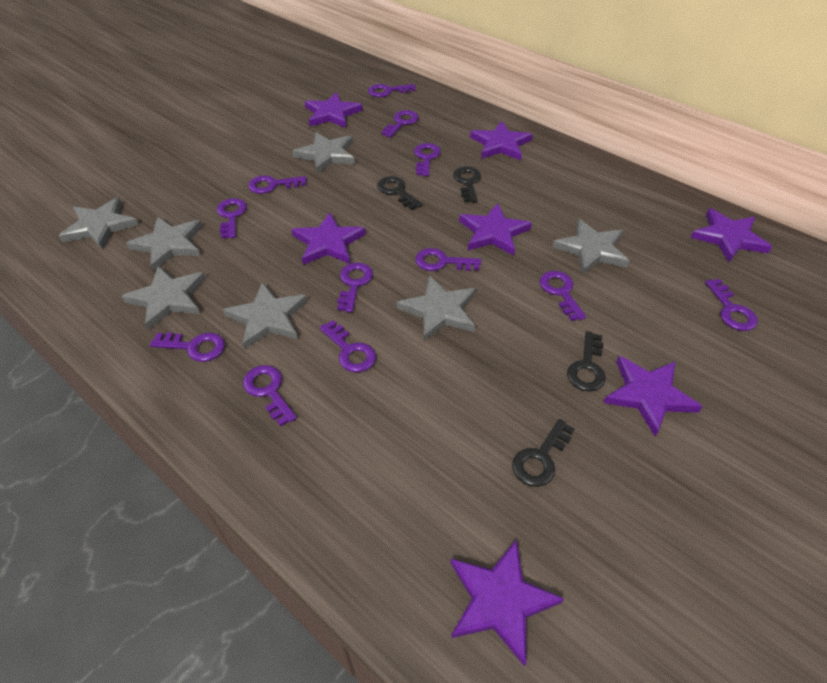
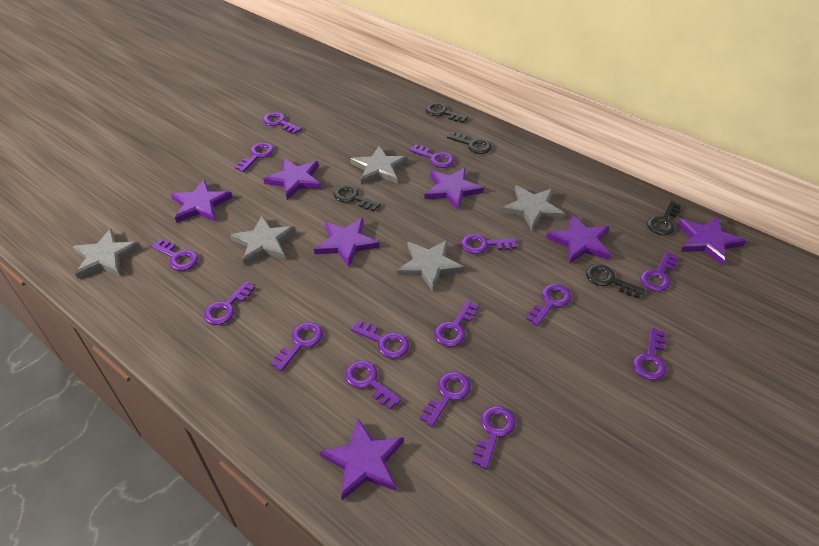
black key: 4 -> 5
grey star: 7 -> 5
purple key: 12 -> 15

